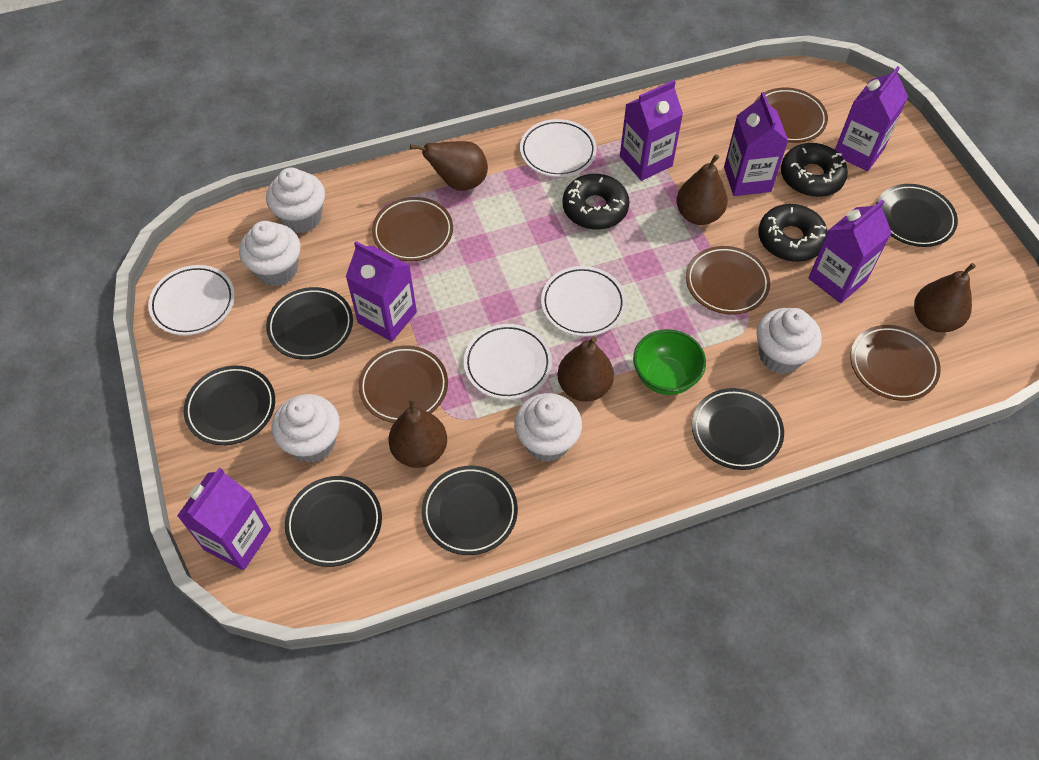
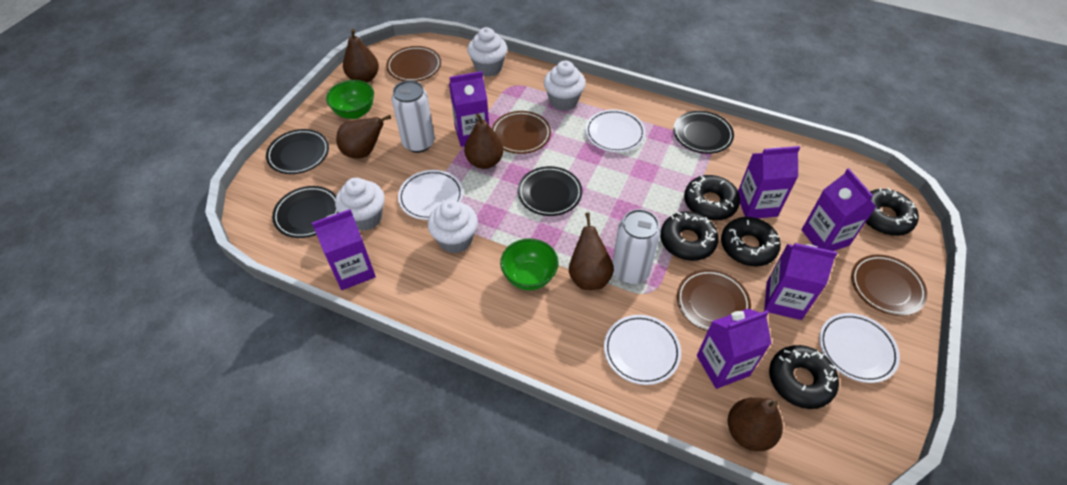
black donut: 3 -> 5
black plate: 6 -> 4
brown plate: 5 -> 4
green bowl: 1 -> 2
white can: 0 -> 2
white cupcake: 5 -> 4

